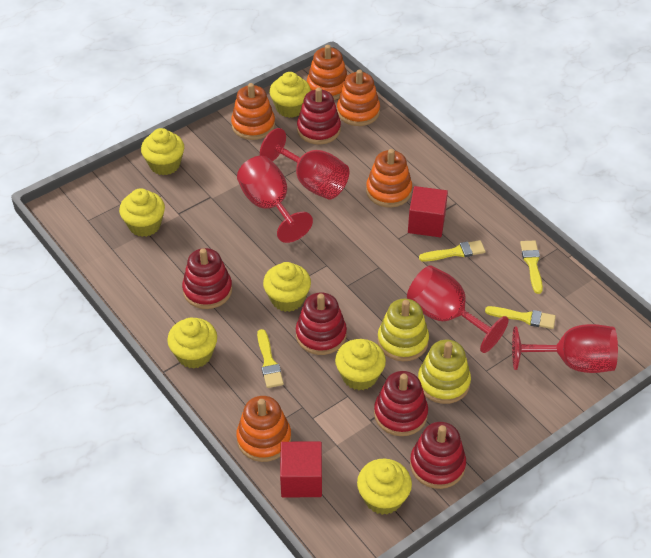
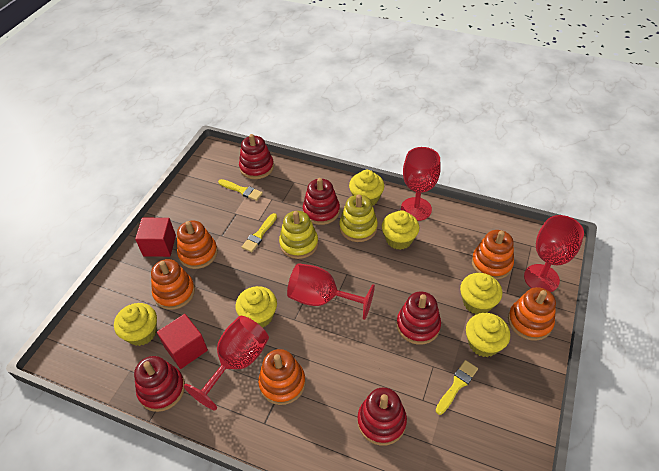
yellow brush: 4 -> 3
yellow cupcake: 7 -> 6

